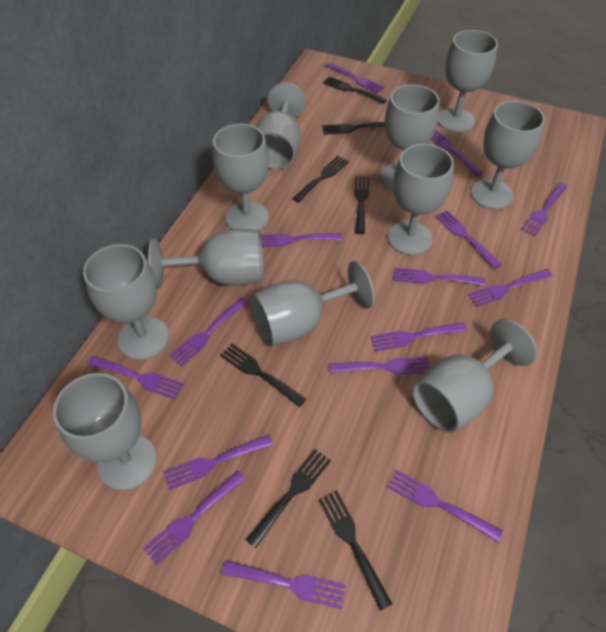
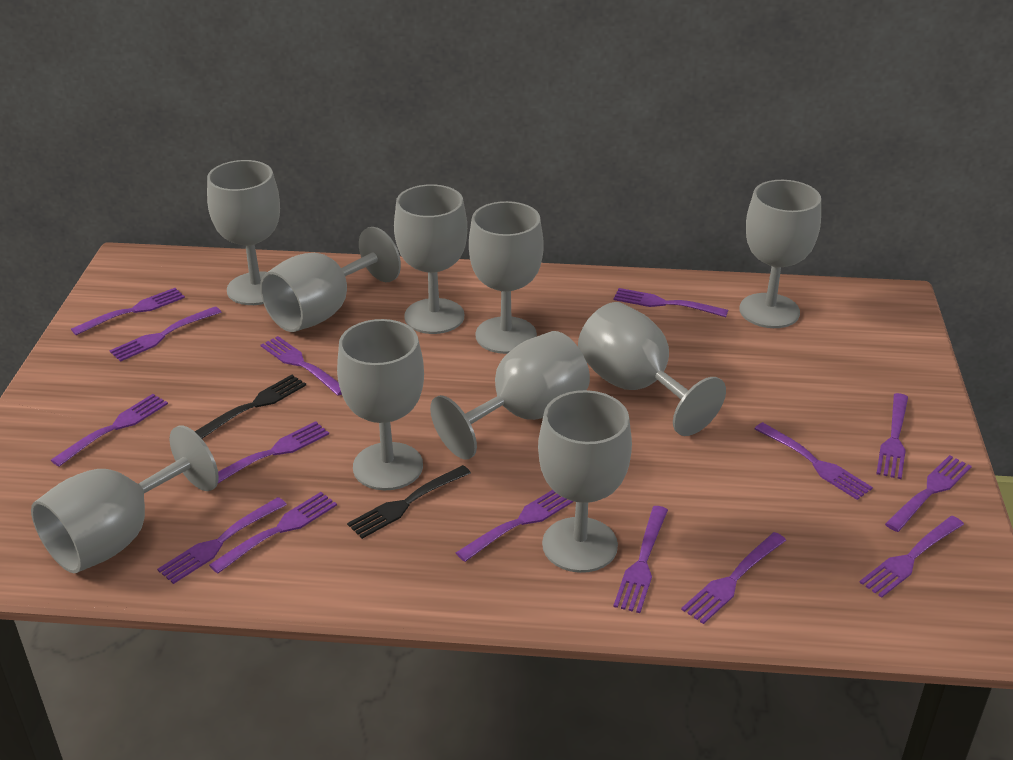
black fork: 7 -> 2
grey goblet: 11 -> 10

